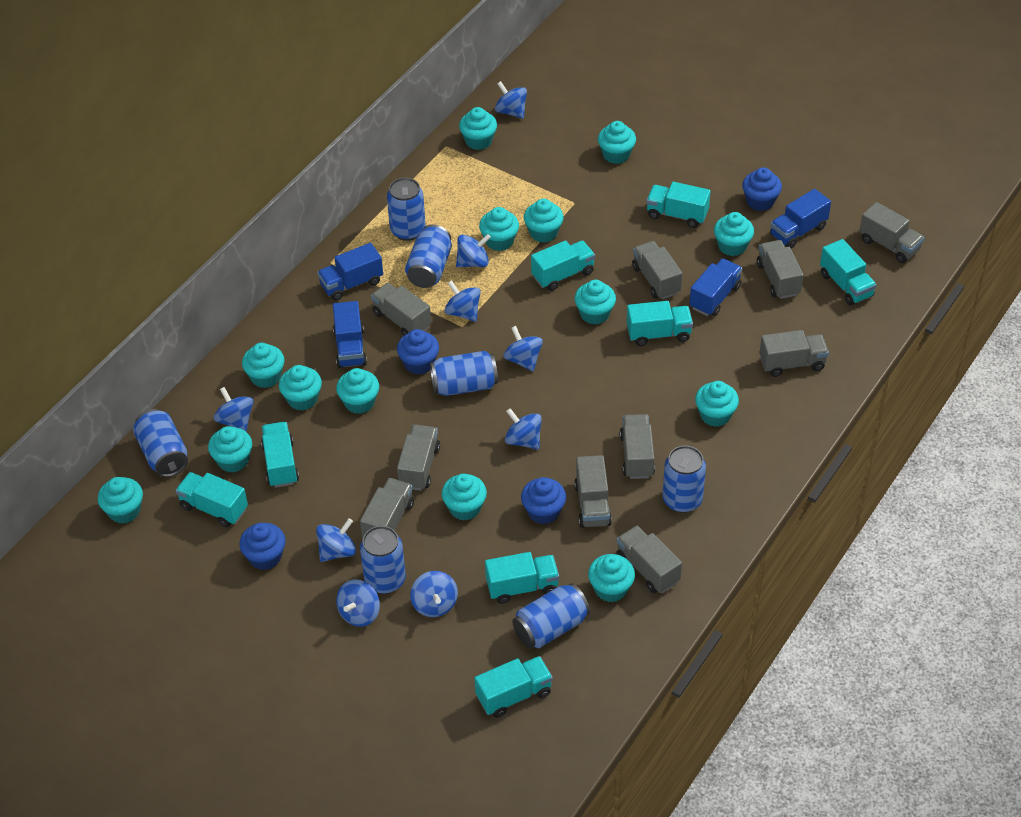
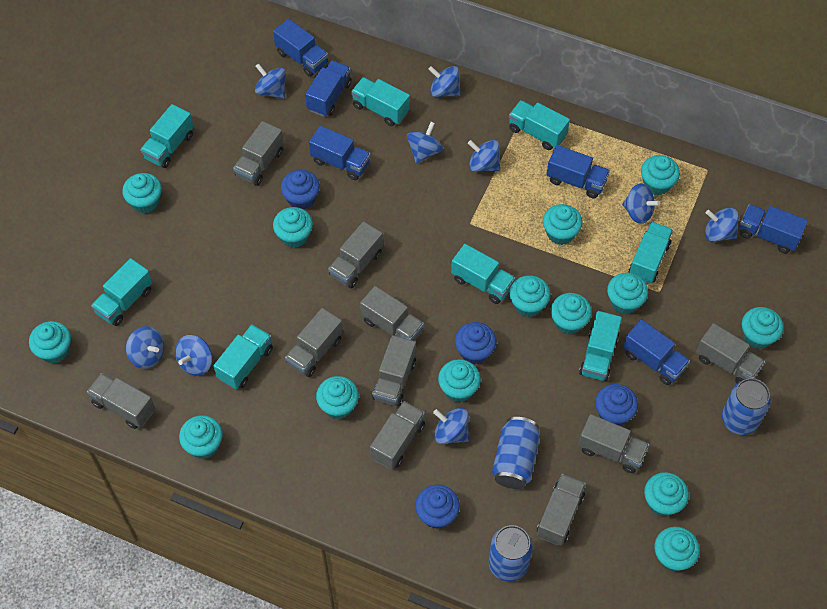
blue can: 7 -> 3
blue truck: 4 -> 6

